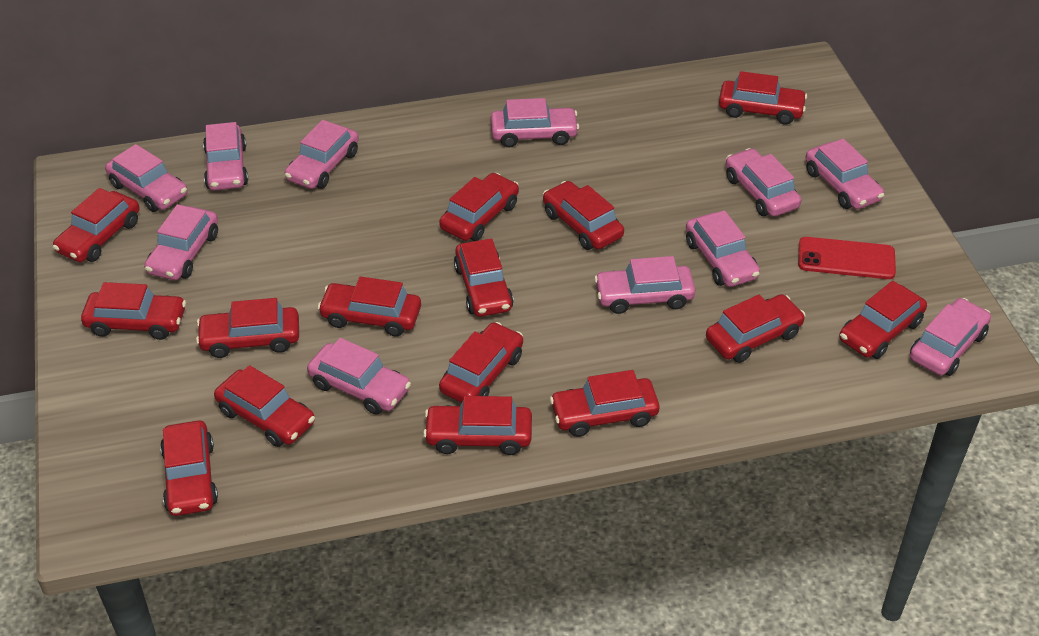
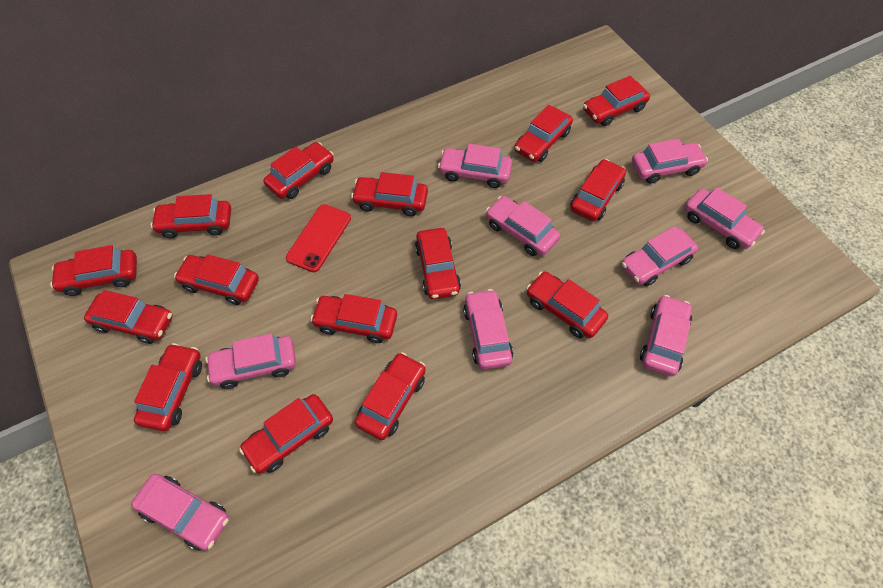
pink car: 11 -> 9

